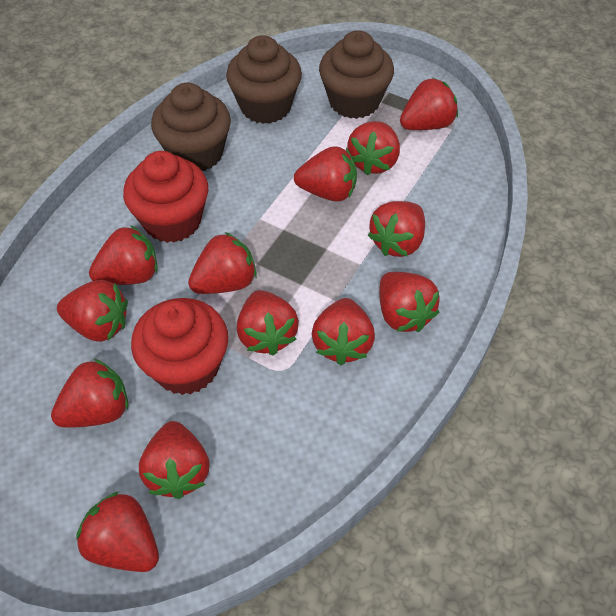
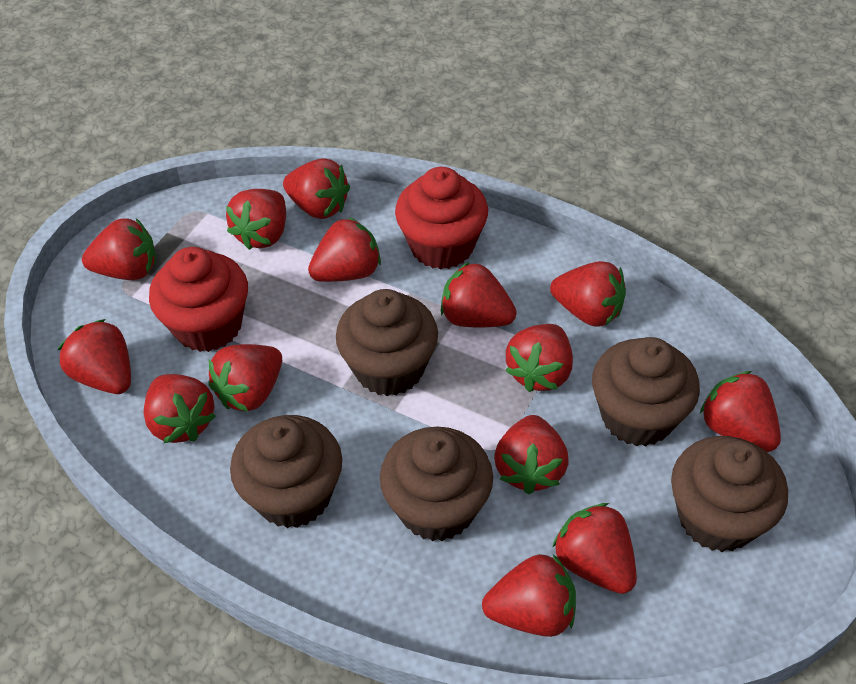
brown cupcake: 3 -> 5
red strawberry: 13 -> 14

